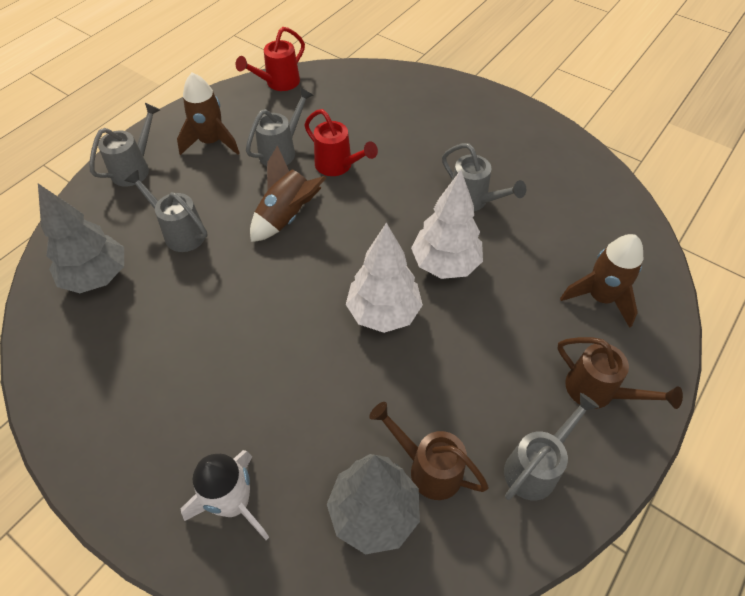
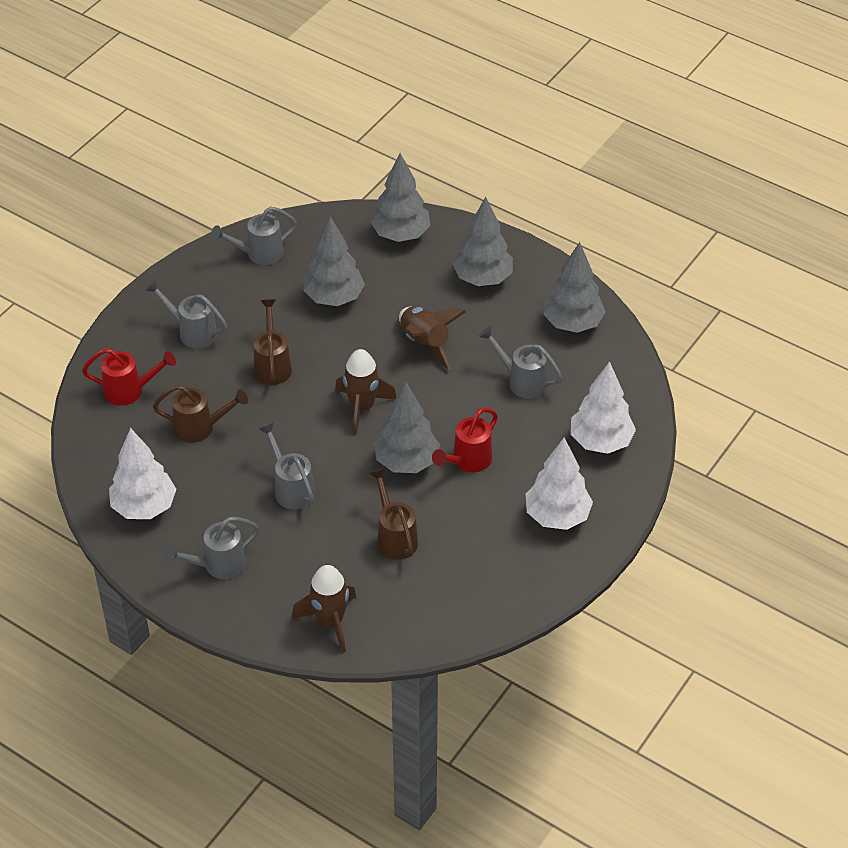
brown watering can: 2 -> 3
grey tree: 2 -> 5
white rocket: 1 -> 0
white tree: 2 -> 3

